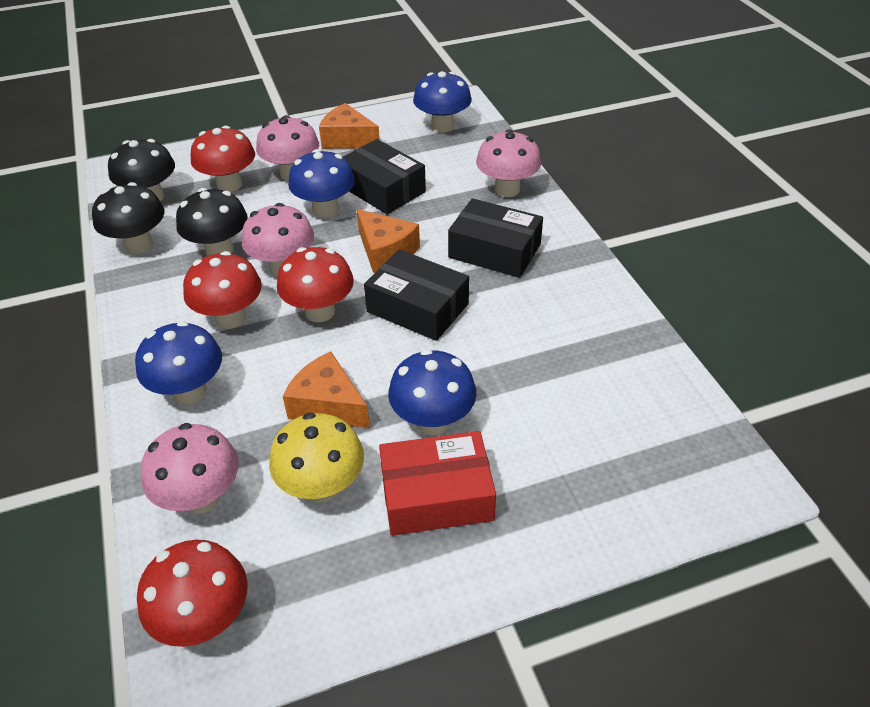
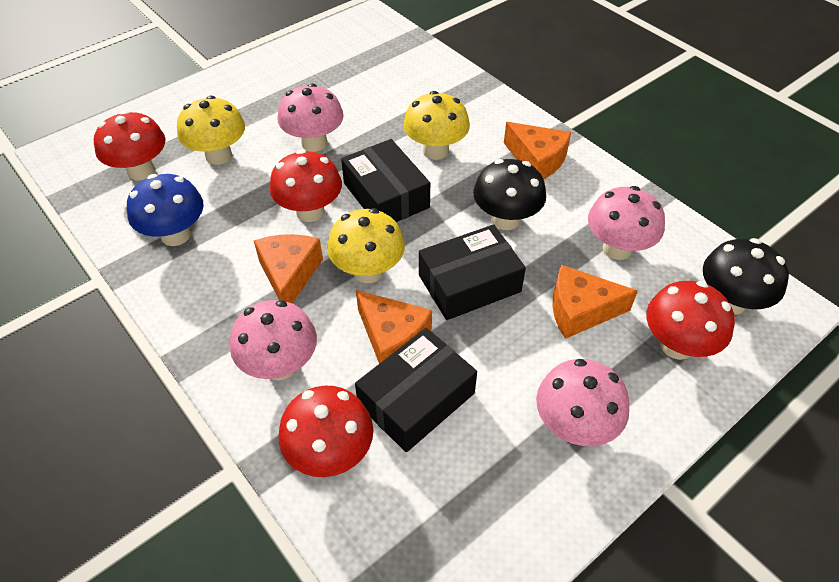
black mushroom: 3 -> 2
blue mushroom: 4 -> 1
orange cheese: 3 -> 4
red box: 1 -> 0
yellow mushroom: 1 -> 3

